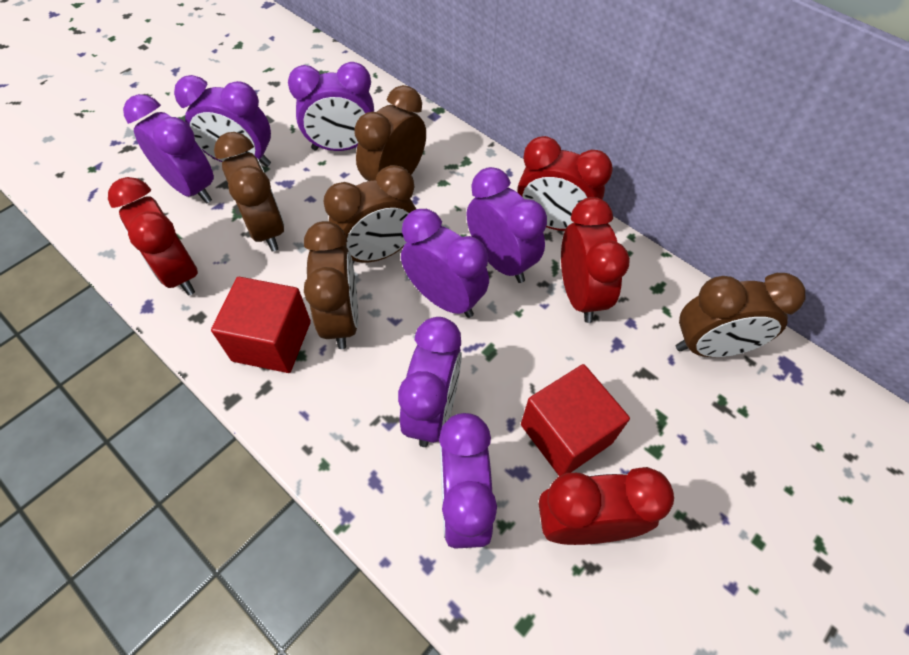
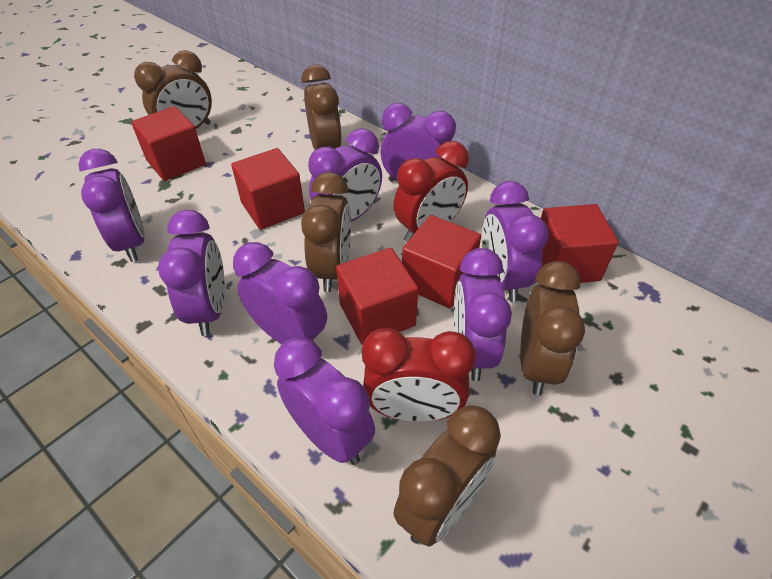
purple clock: 7 -> 8
red clock: 4 -> 2
red cube: 2 -> 5

